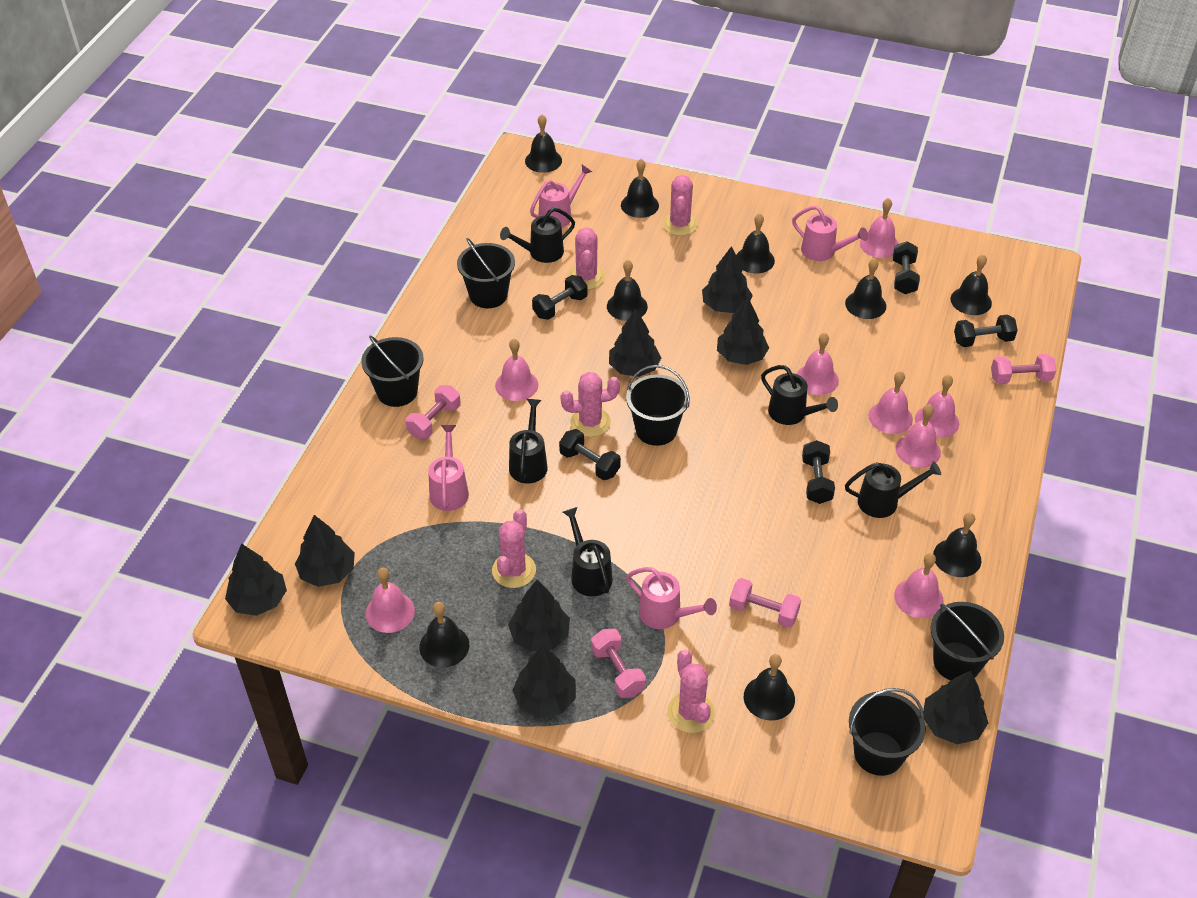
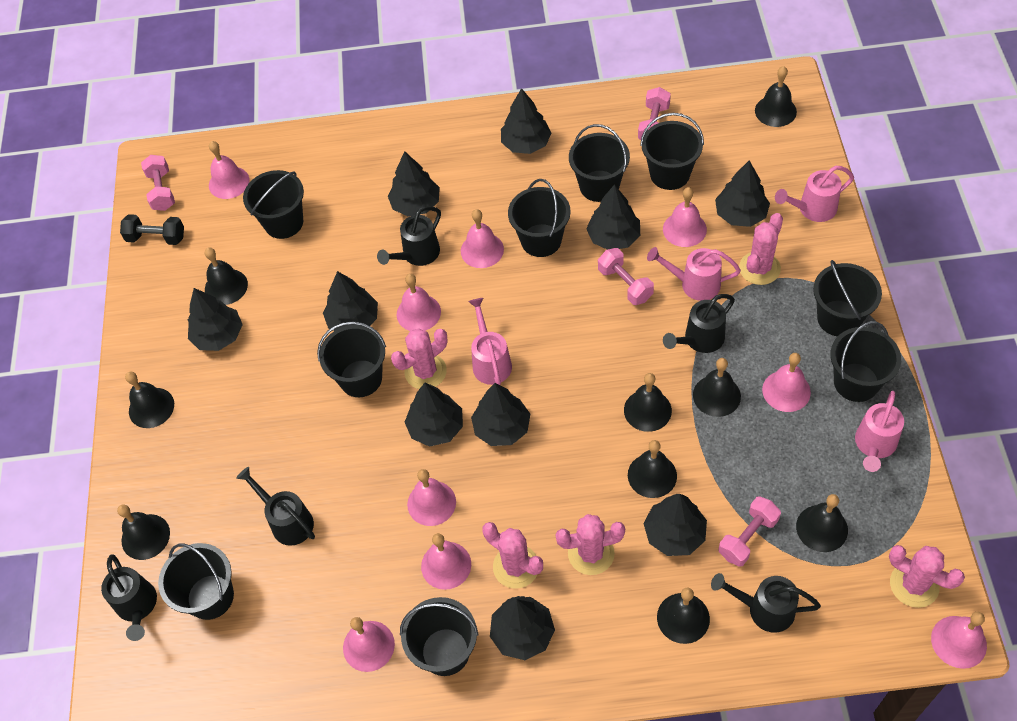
black bucket: 5 -> 9
black dumbbell: 5 -> 1
black tree: 8 -> 10
pink bell: 8 -> 9

